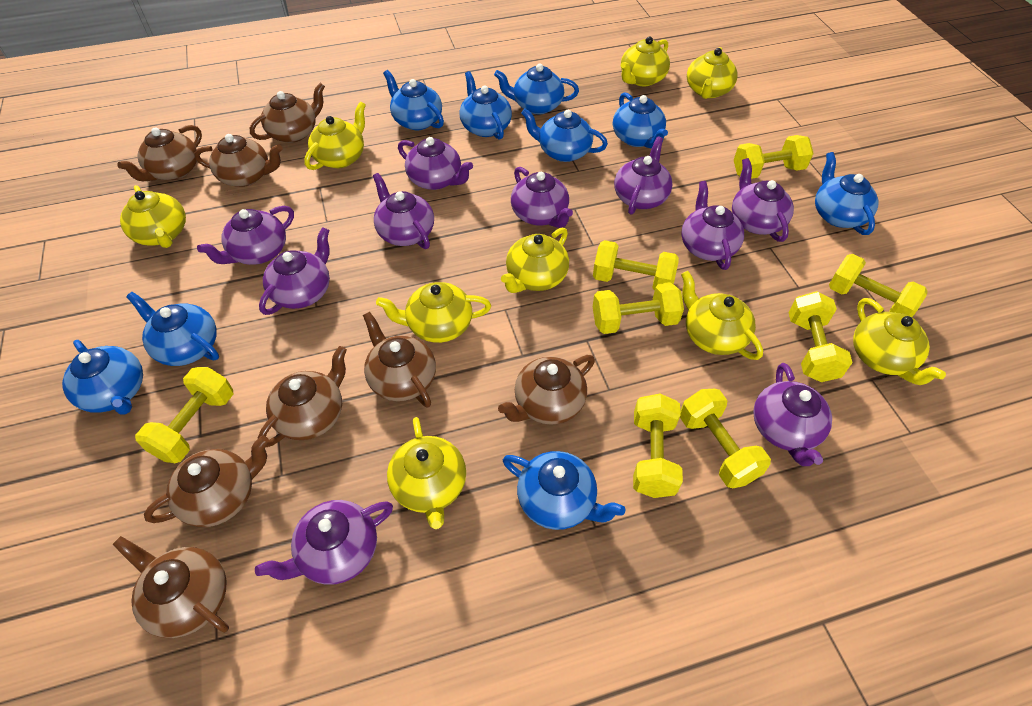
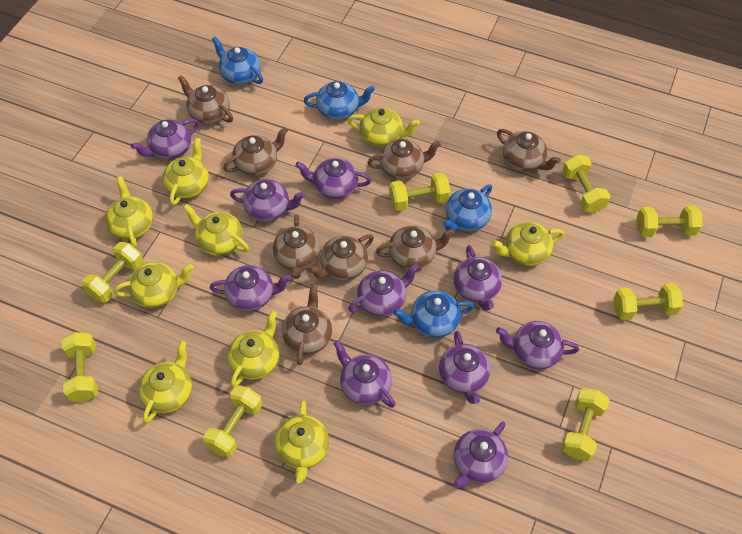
blue teapot: 9 -> 4

